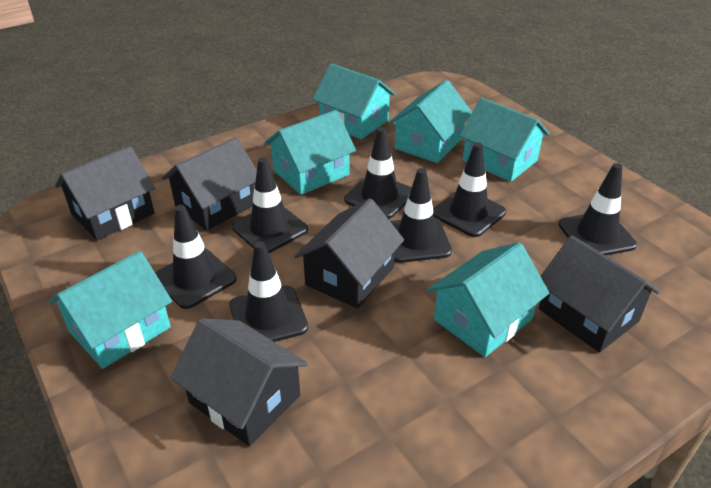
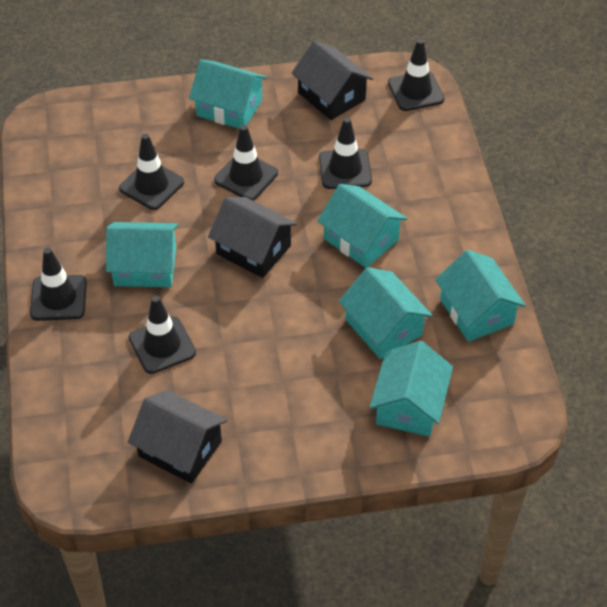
black house: 5 -> 3
black traffic cone: 7 -> 6

